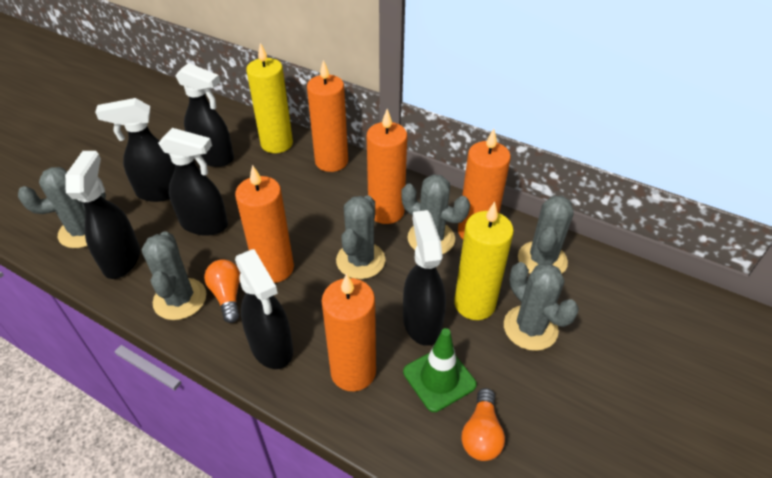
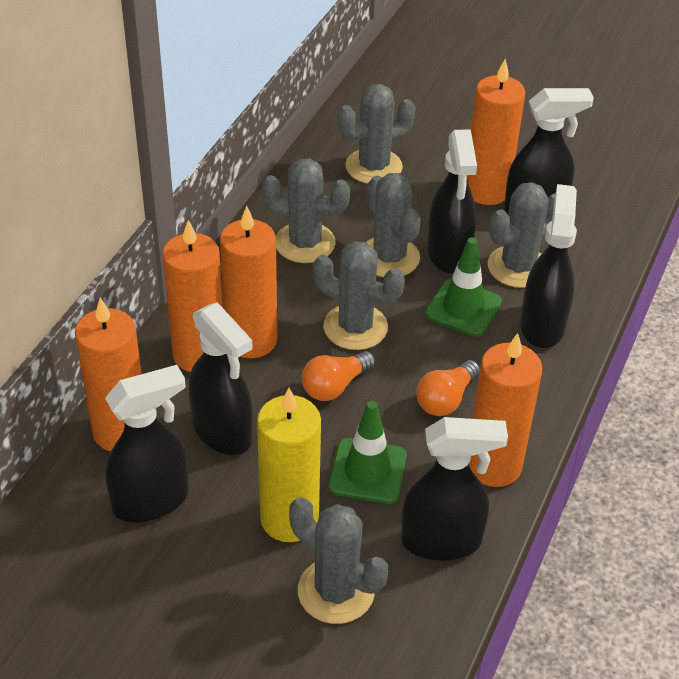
green traffic cone: 1 -> 2
yellow candle: 2 -> 1

